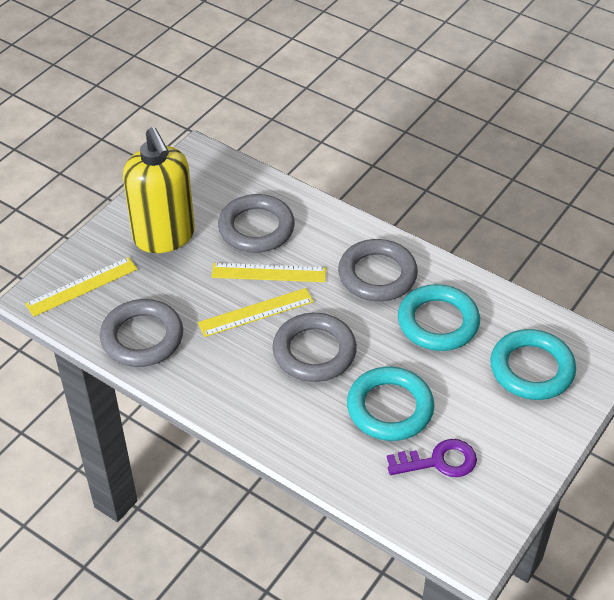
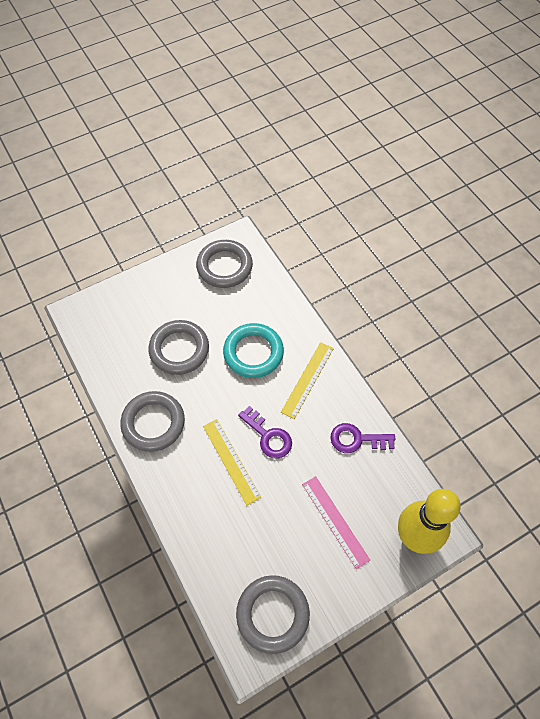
pink ruler: 0 -> 1
purple key: 1 -> 2
turquoise ring: 3 -> 1
yellow bowling pin: 0 -> 1
yellow ruler: 3 -> 2
yellow soap dispenser: 1 -> 0

